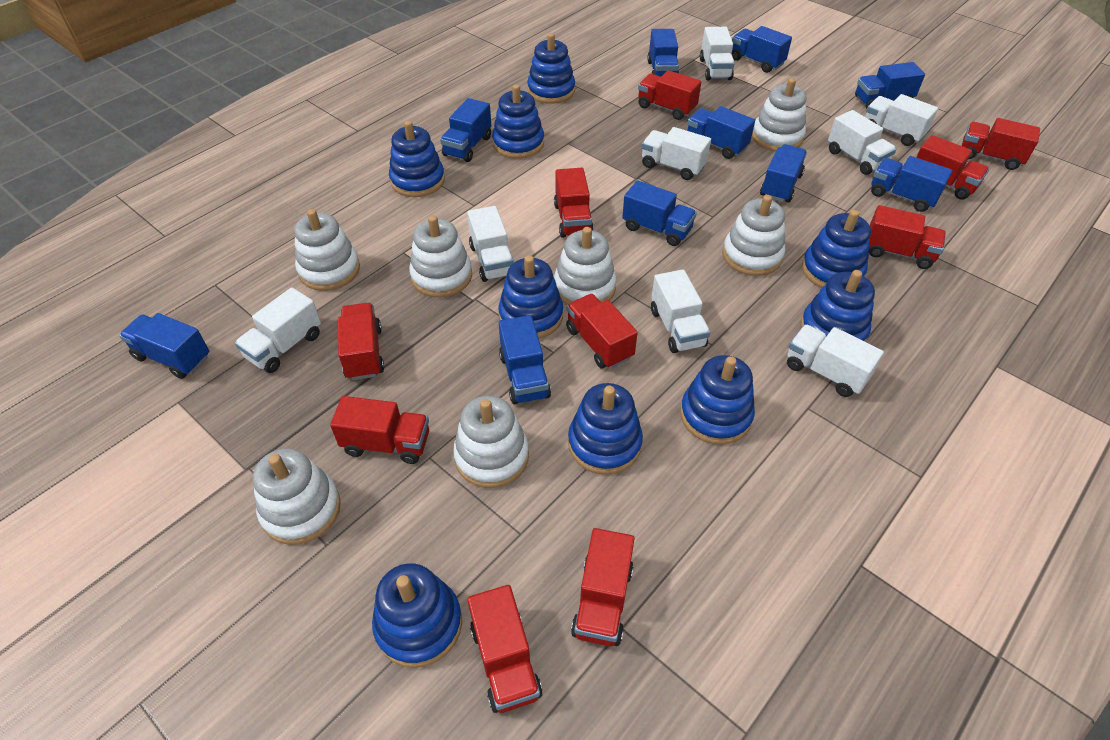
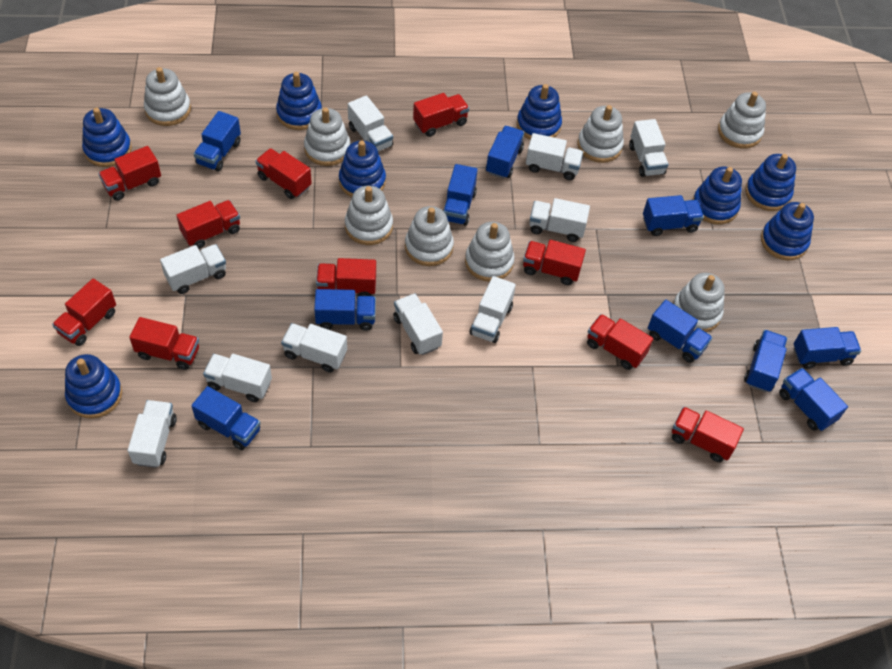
blue stacking toy: 9 -> 8
white stacking toy: 7 -> 8
white truck: 8 -> 10

